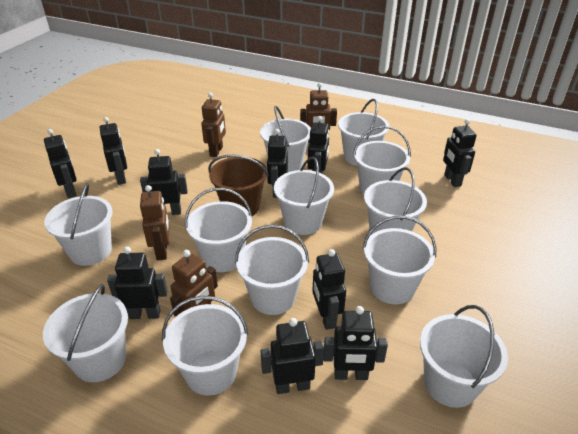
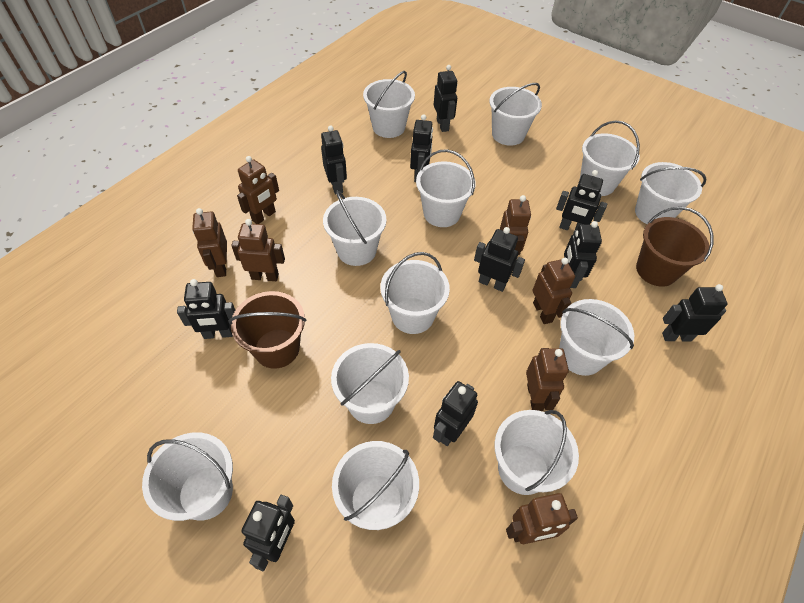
brown bucket: 1 -> 2
brown robot: 4 -> 7

